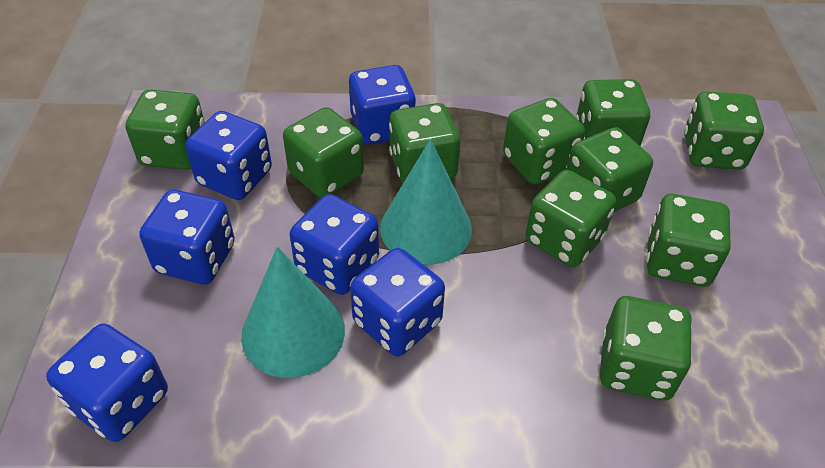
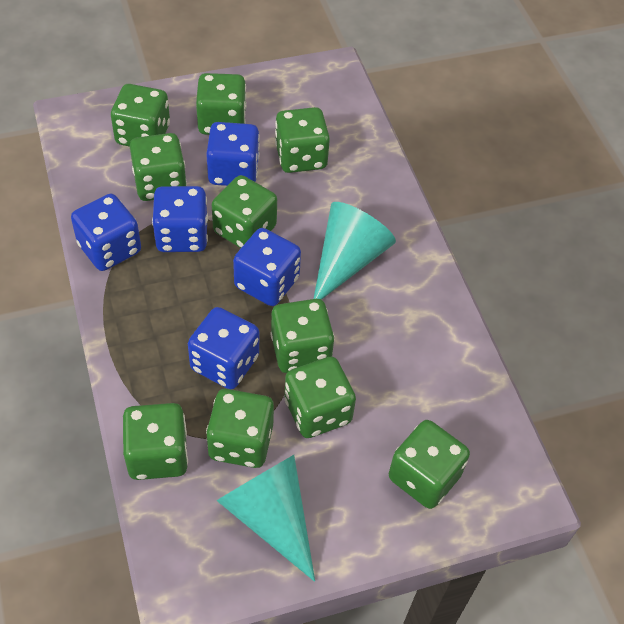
blue dice: 6 -> 5

